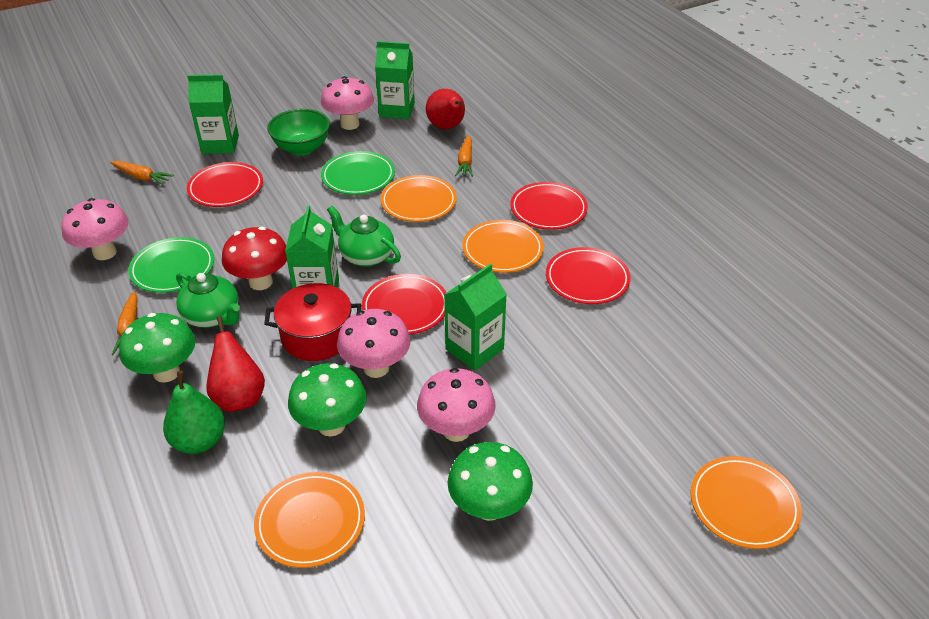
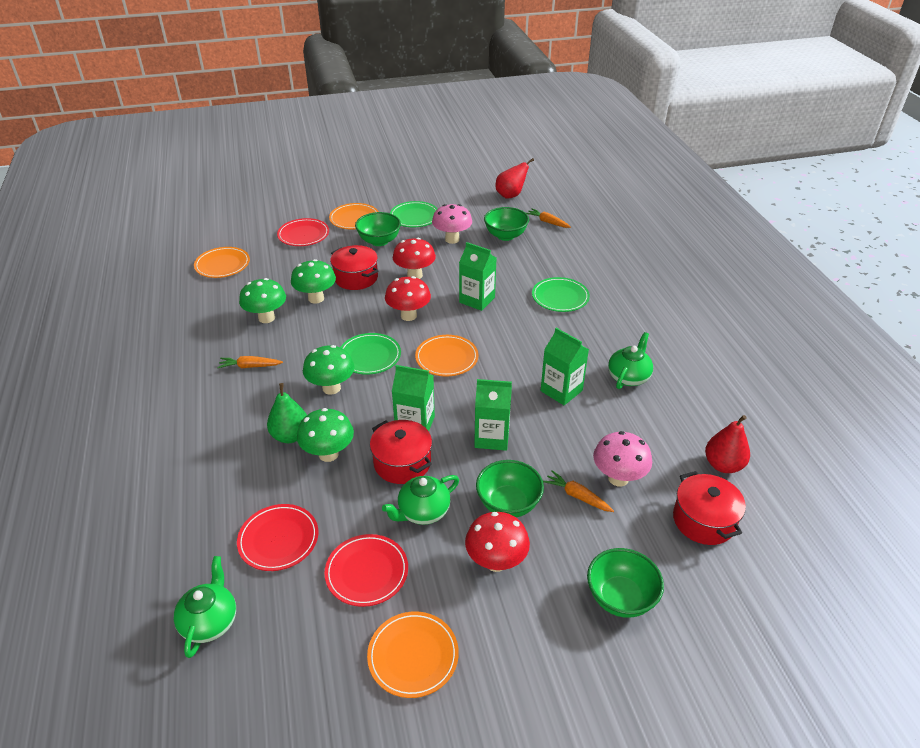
green bowl: 1 -> 4
green mushroom: 3 -> 4
green plate: 2 -> 3
green teapot: 2 -> 3
pink mushroom: 4 -> 2
red mushroom: 1 -> 3
red plate: 4 -> 3
red pot: 1 -> 3

